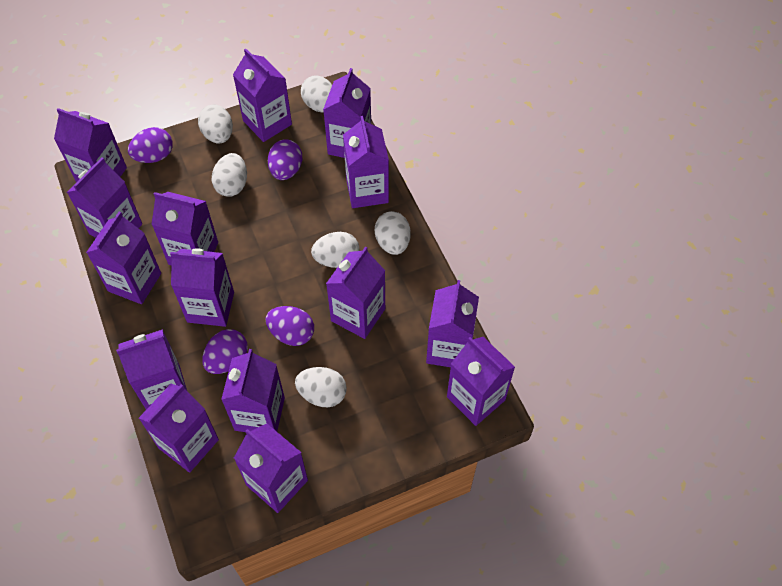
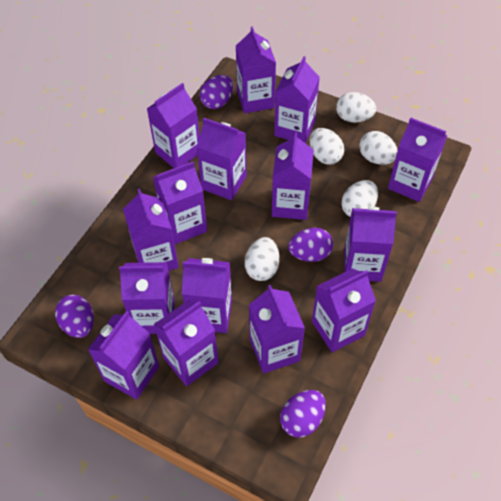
white egg: 6 -> 5

